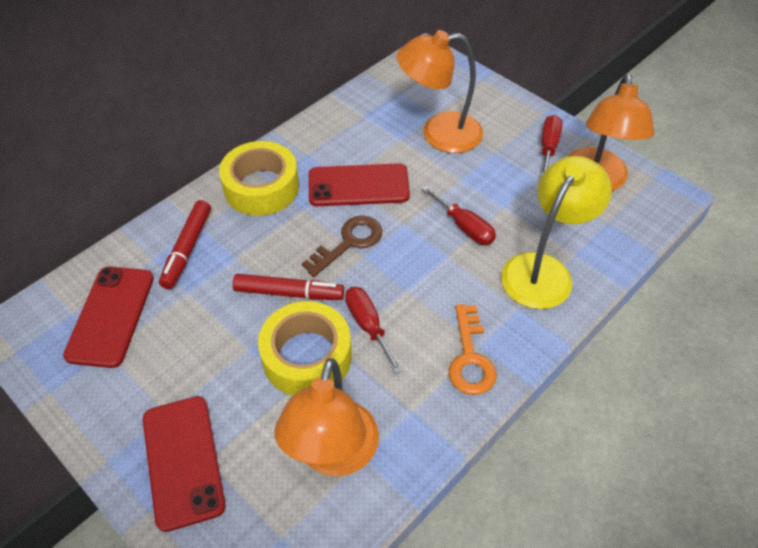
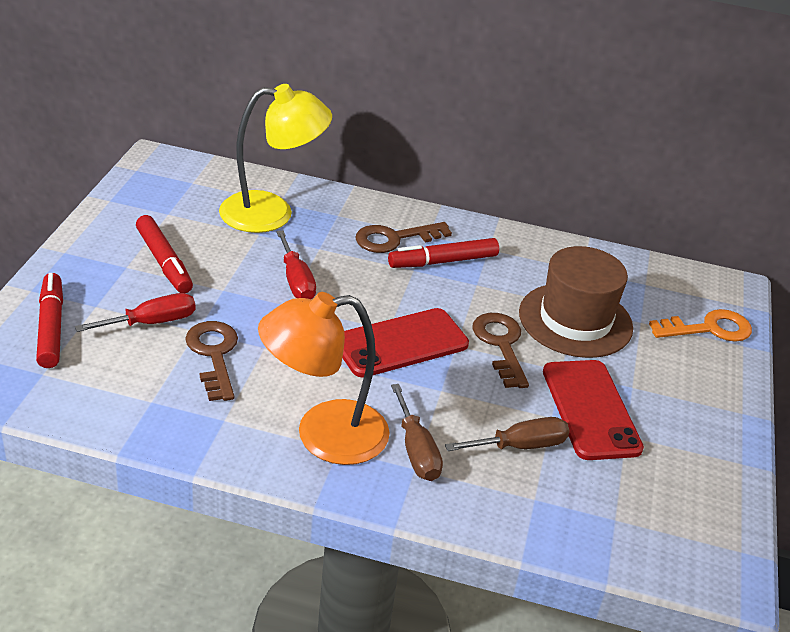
brown hat: 0 -> 1
brown key: 1 -> 3
brown screwdriver: 0 -> 2
orange lamp: 3 -> 1
red marker: 2 -> 3
red phone: 3 -> 2
red screwdriver: 3 -> 2
yellow tape: 2 -> 0

